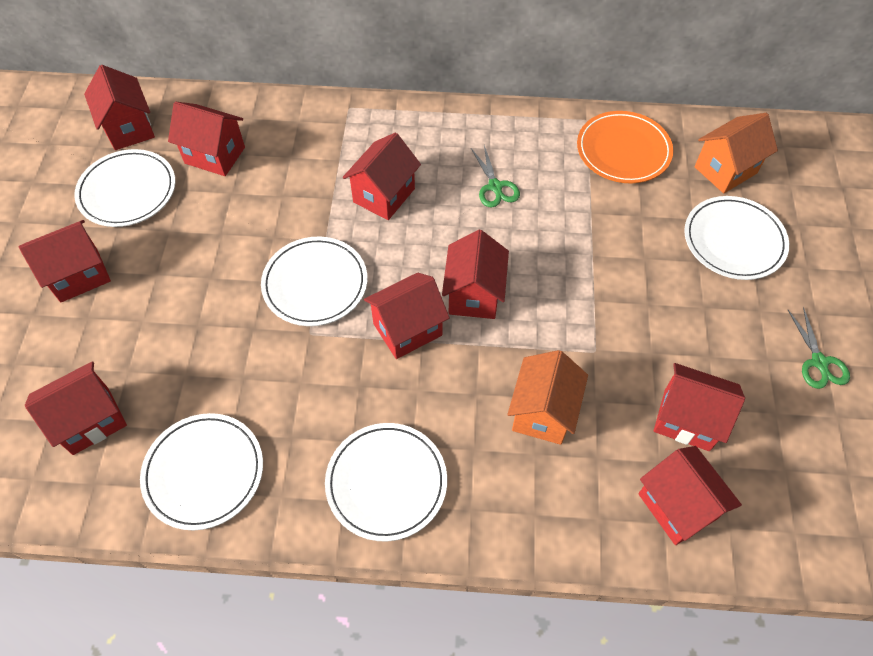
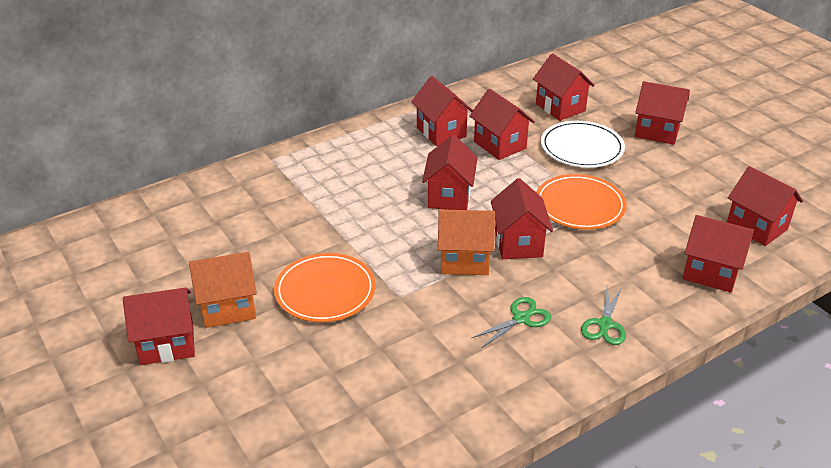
orange plate: 1 -> 2
white plate: 5 -> 1

